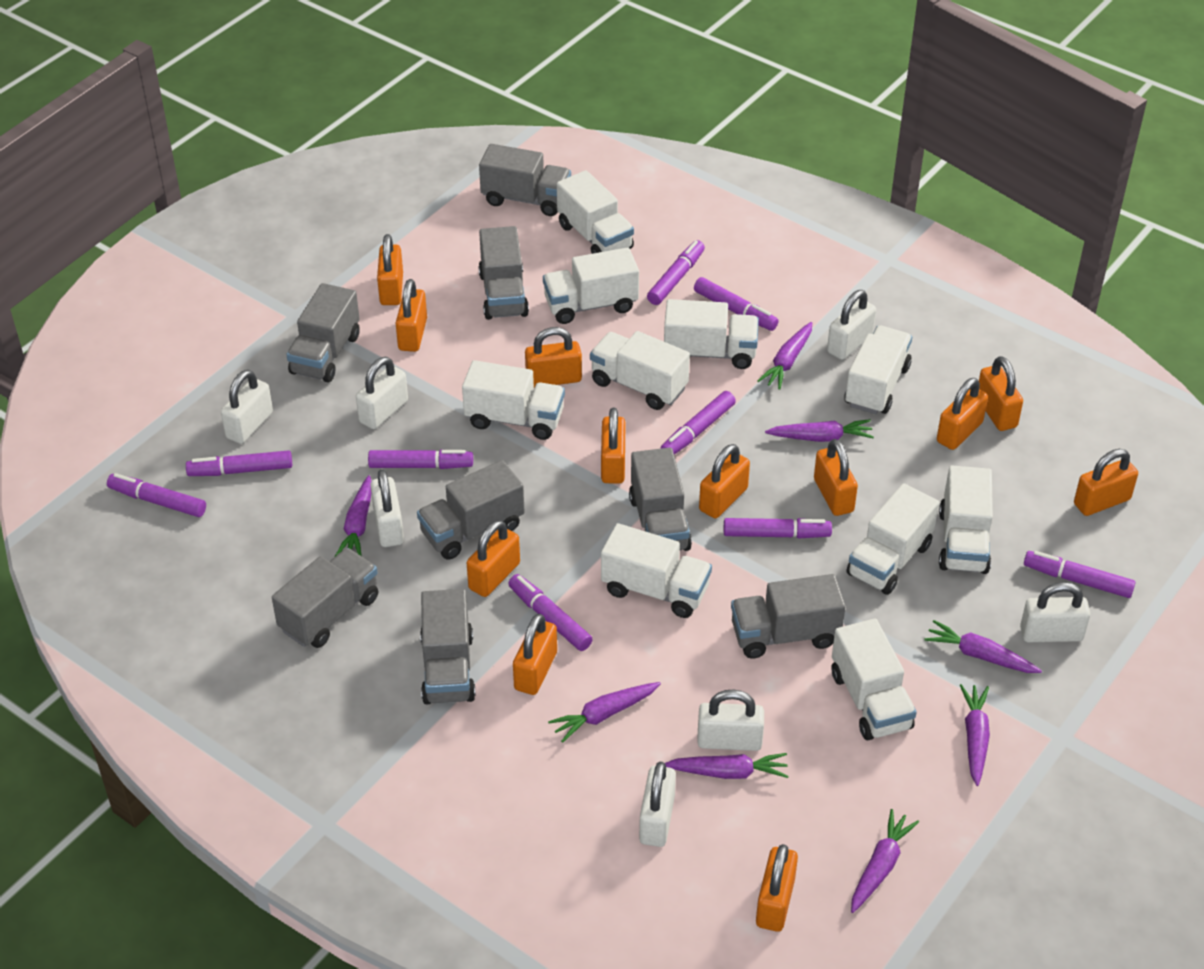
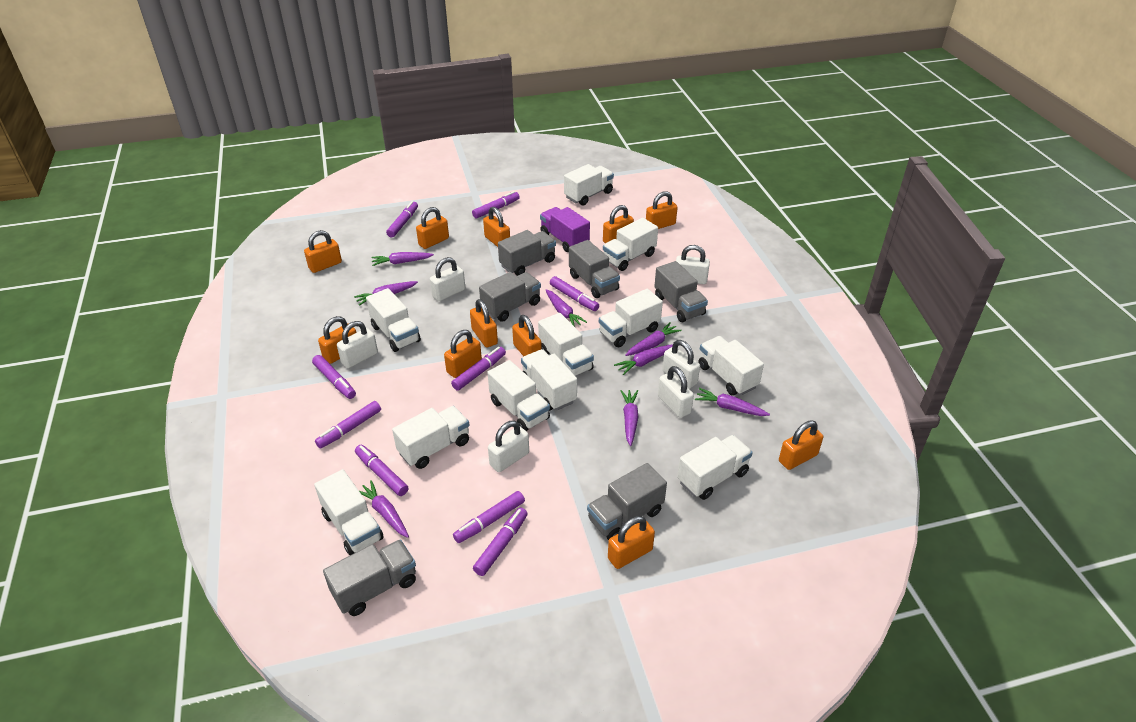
grey truck: 8 -> 6
orange padlock: 12 -> 11
purple truck: 0 -> 1
white padlock: 7 -> 6
white truck: 10 -> 11

